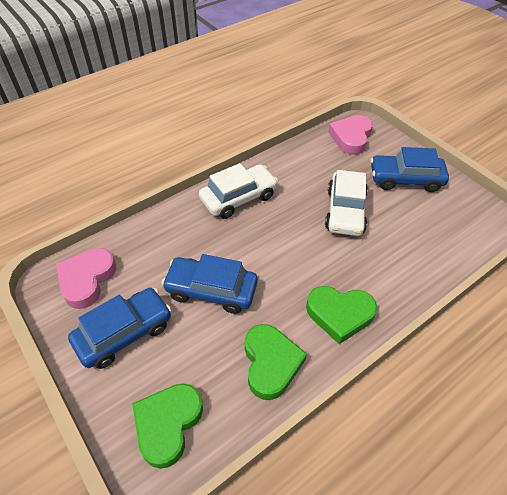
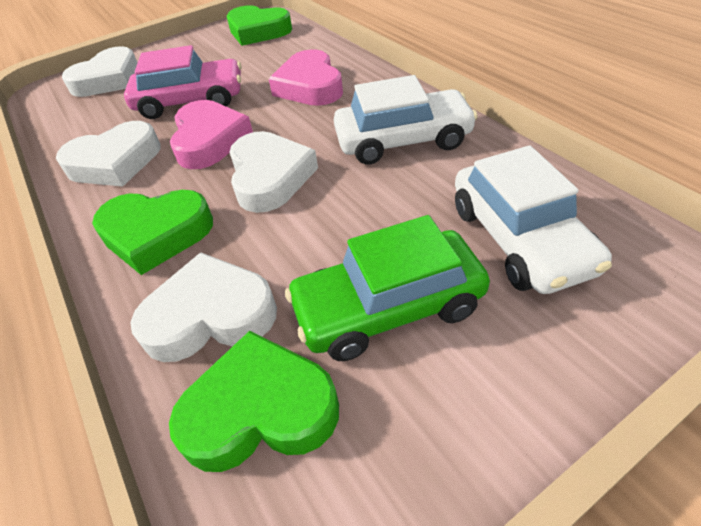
blue car: 3 -> 0
green car: 0 -> 1
pink car: 0 -> 1
white heart: 0 -> 4

